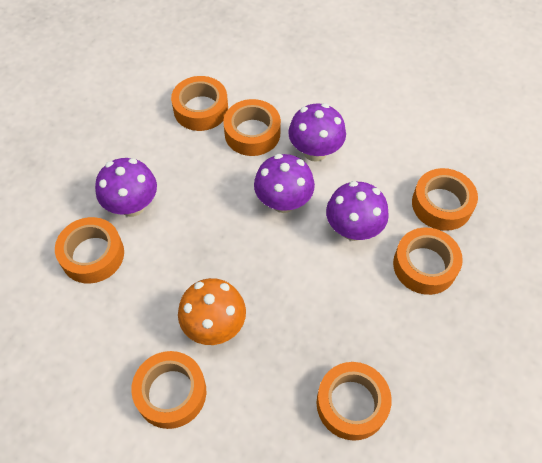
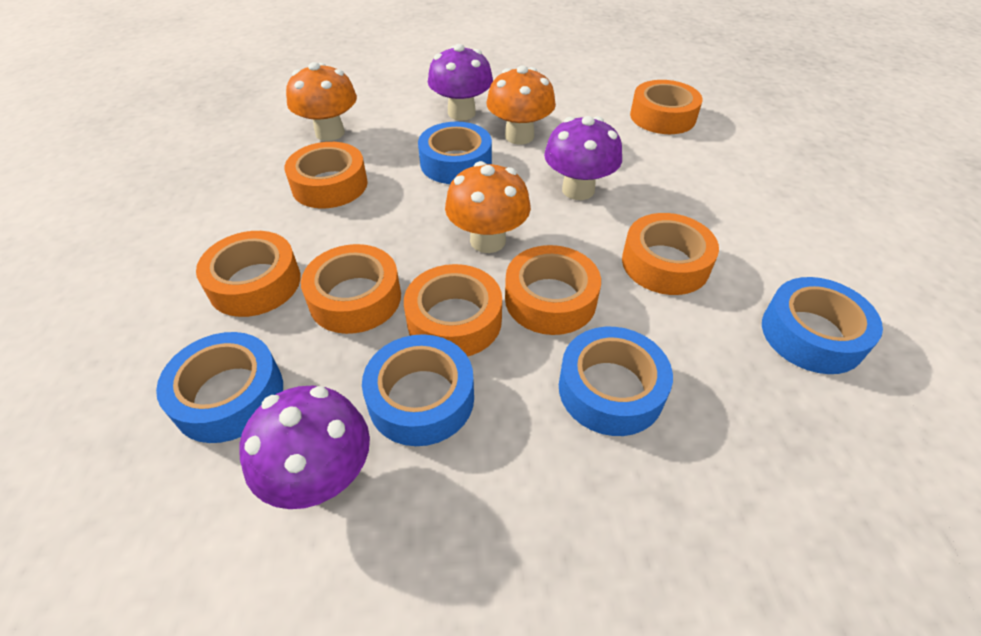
blue tape: 0 -> 5
orange mushroom: 1 -> 3
purple mushroom: 4 -> 3

